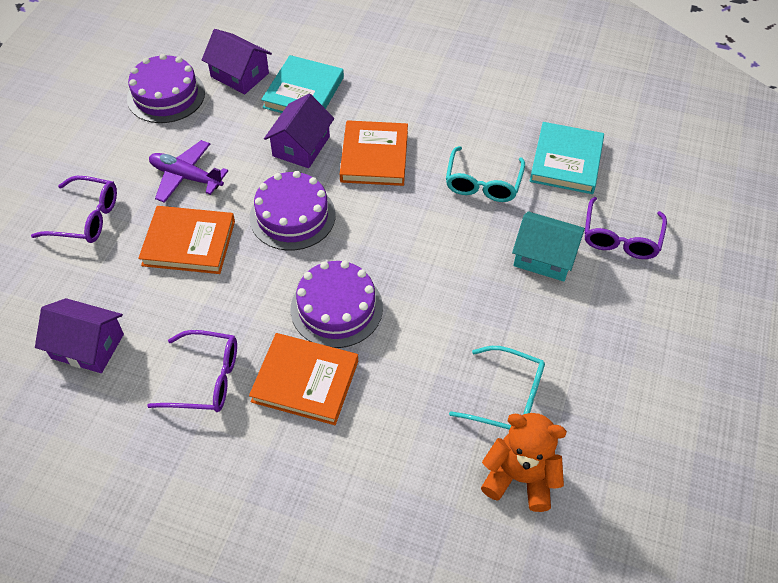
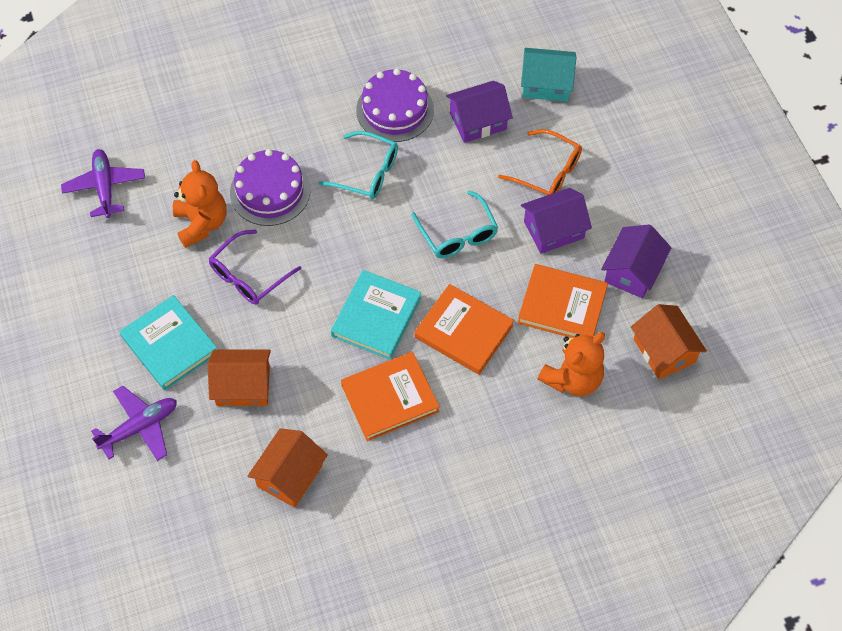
orange glasses: 0 -> 1
orange house: 0 -> 3
orange teddy bear: 1 -> 2
purple cake: 3 -> 2
purple glasses: 3 -> 1
purple plane: 1 -> 2

